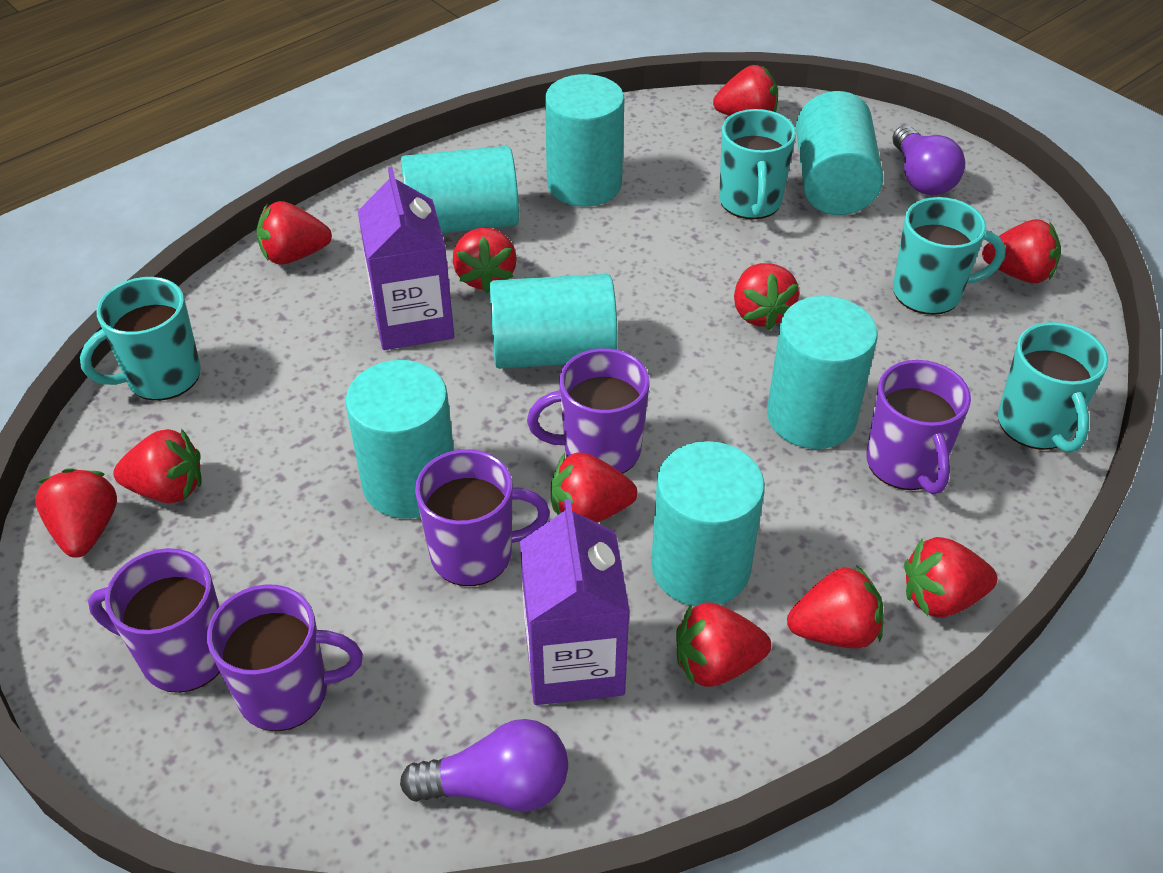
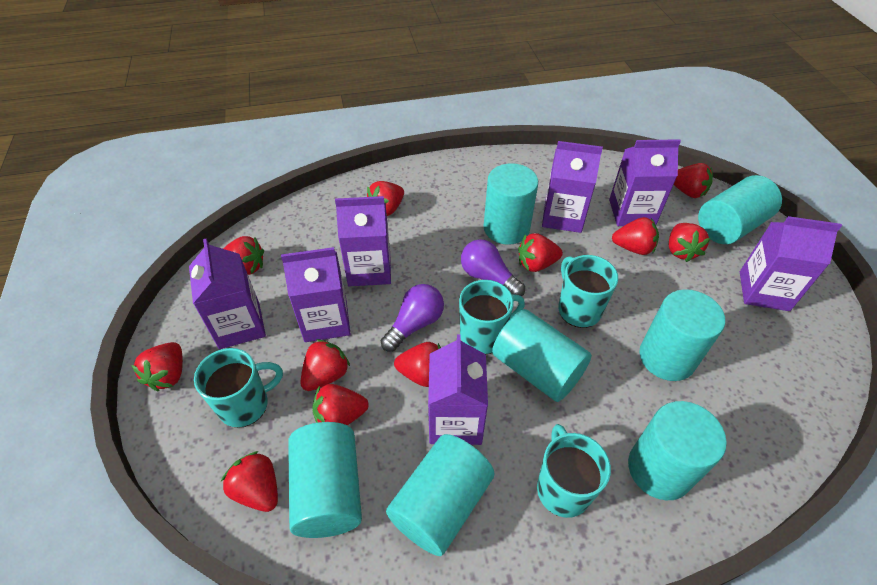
purple carton: 2 -> 7
purple mug: 5 -> 0

